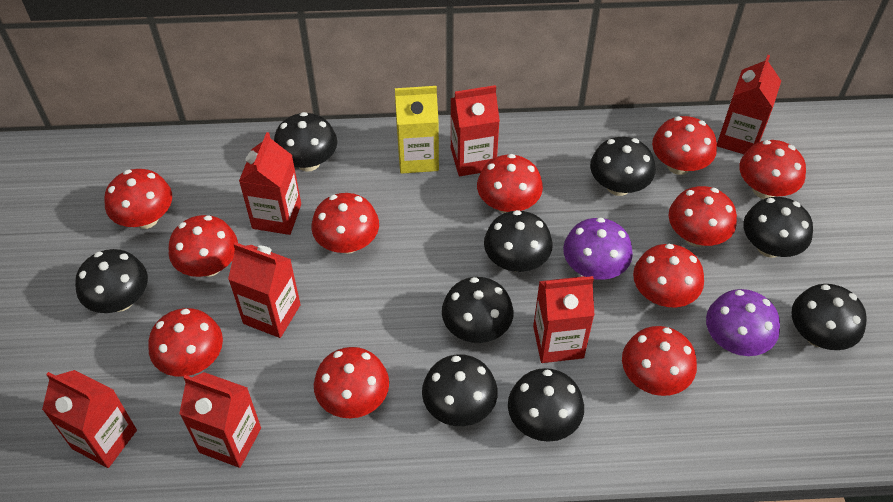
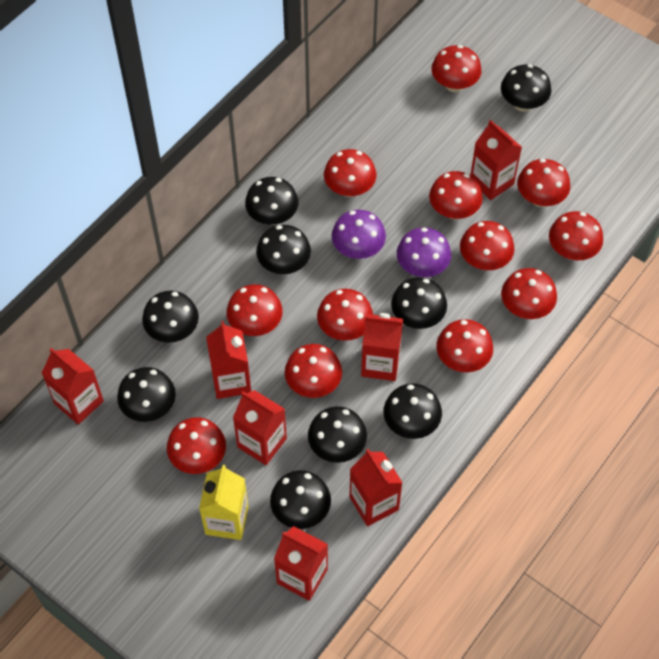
red mushroom: 11 -> 12

